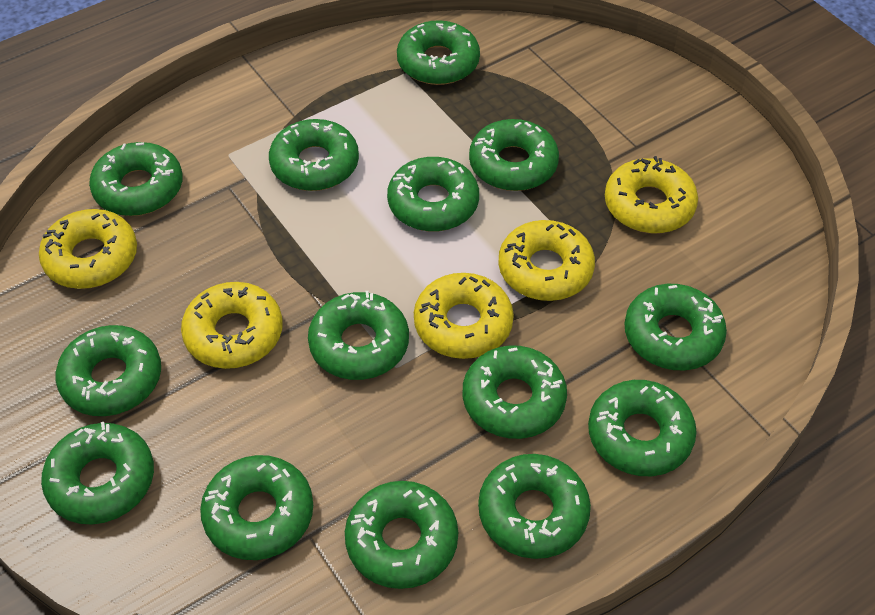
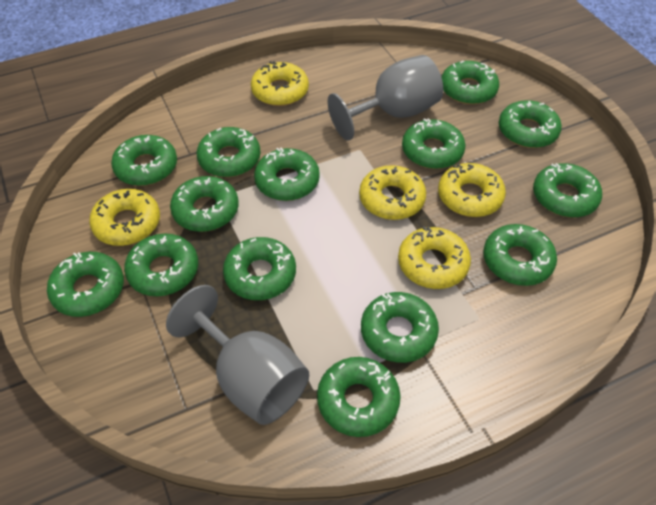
grey goblet: 0 -> 2

